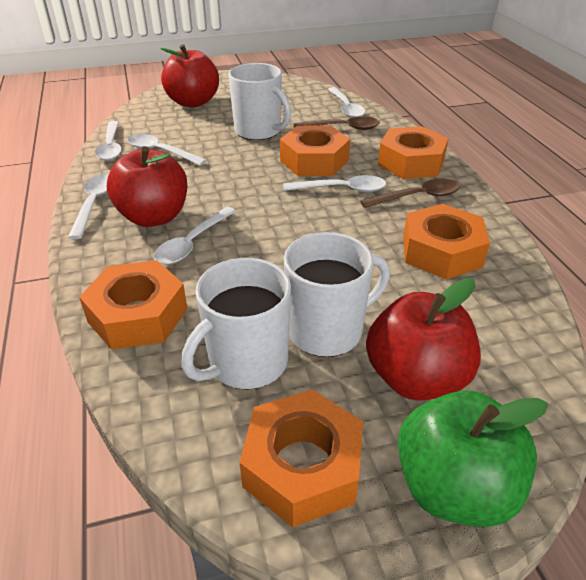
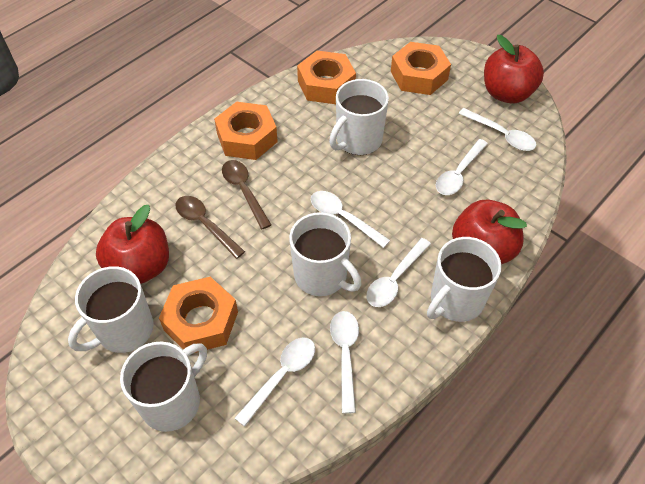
green apple: 1 -> 0
orange nut: 5 -> 4
white mug: 3 -> 5

